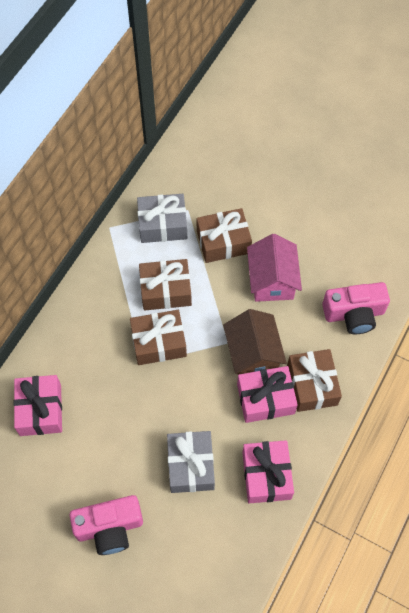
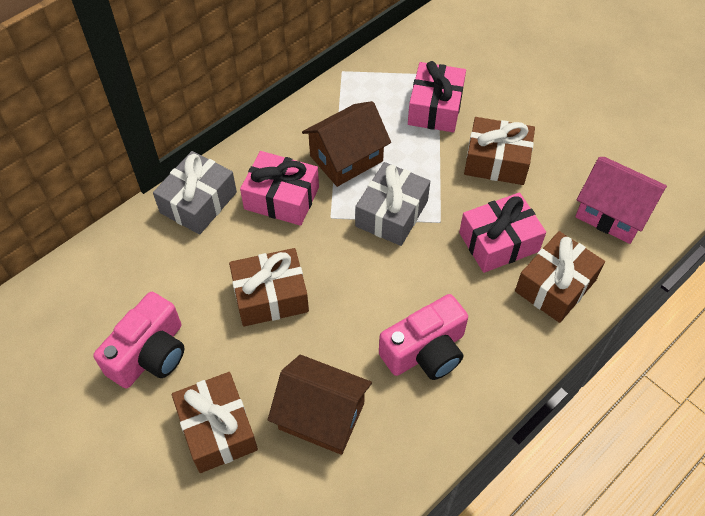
brown house: 1 -> 2

